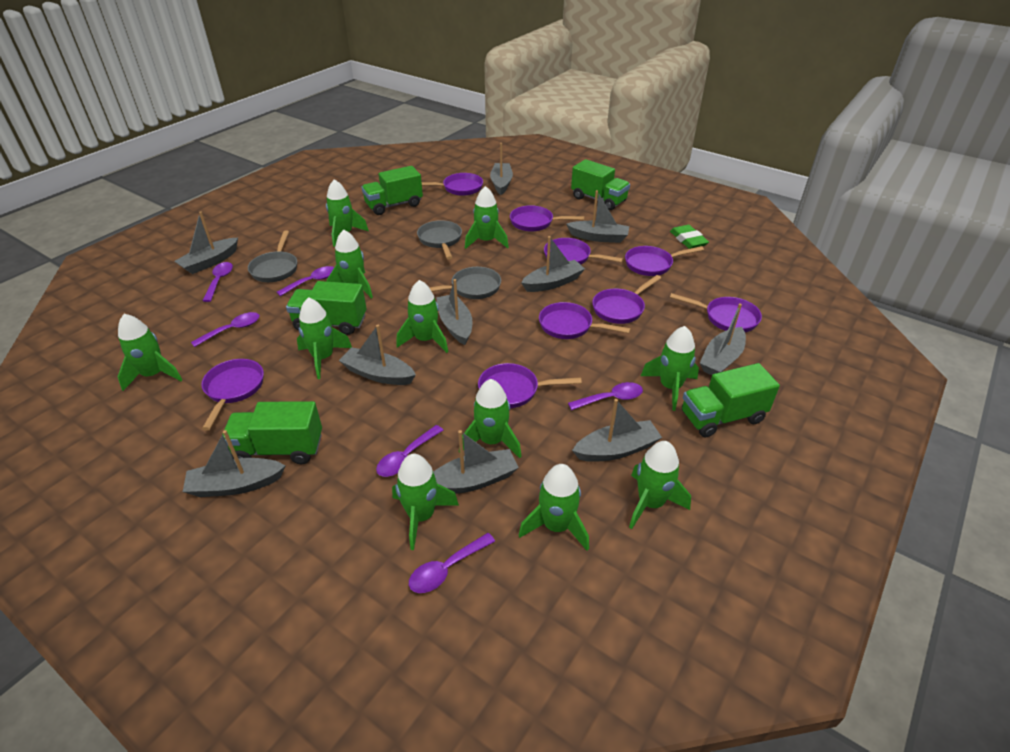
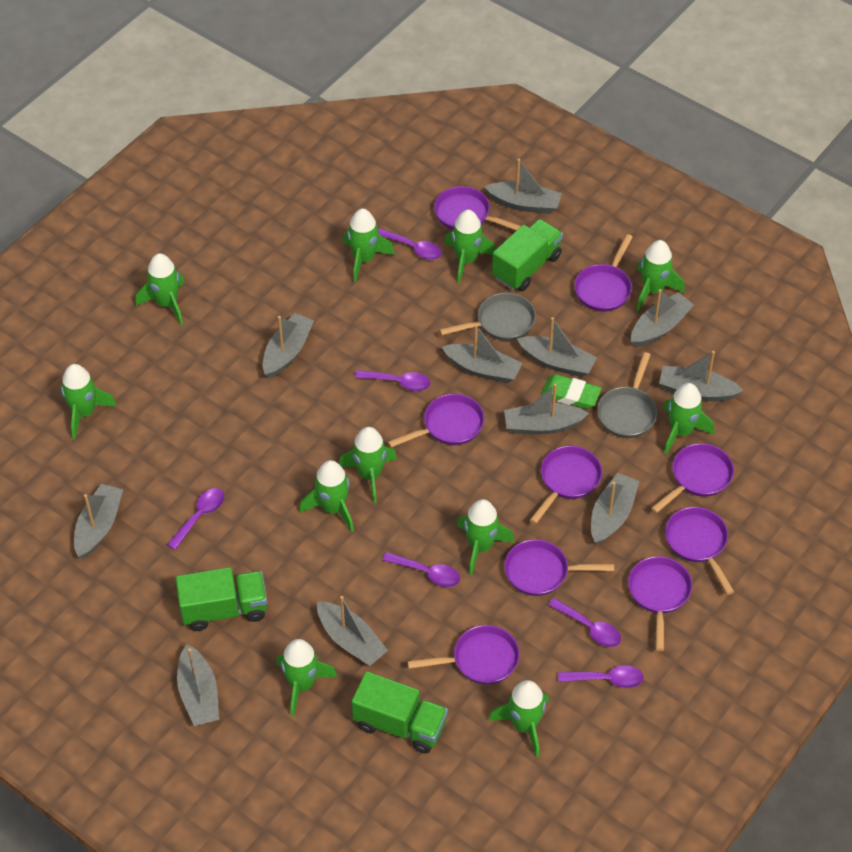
green truck: 5 -> 3
grey boat: 10 -> 11
grey pan: 3 -> 2

